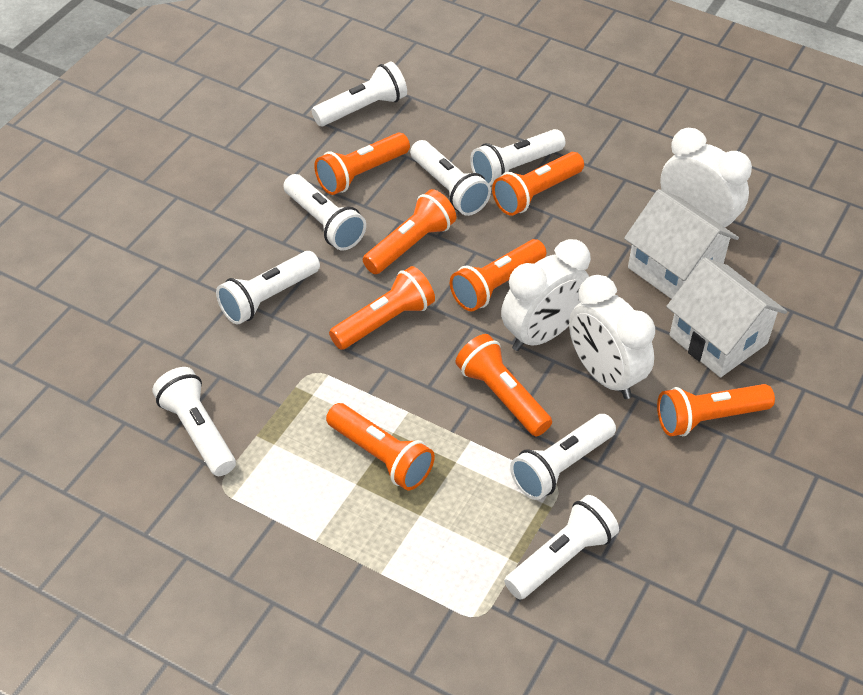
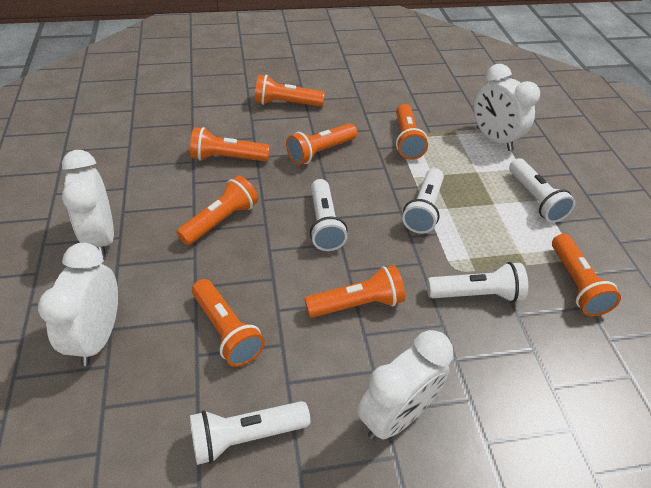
white clock: 3 -> 4
white flashlight: 8 -> 5
white house: 2 -> 0

